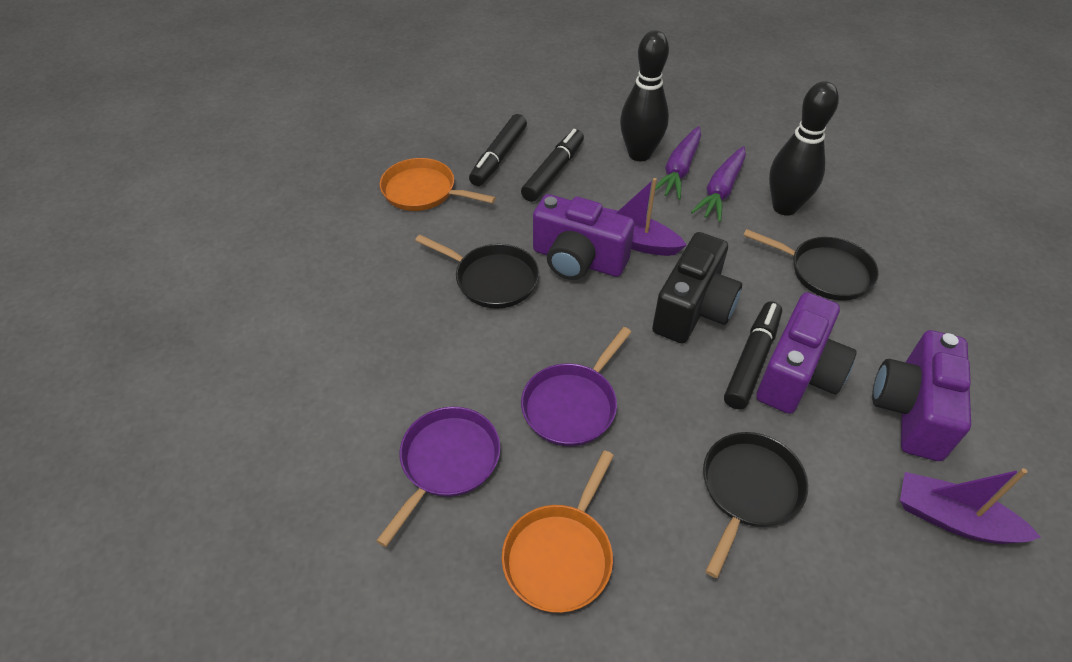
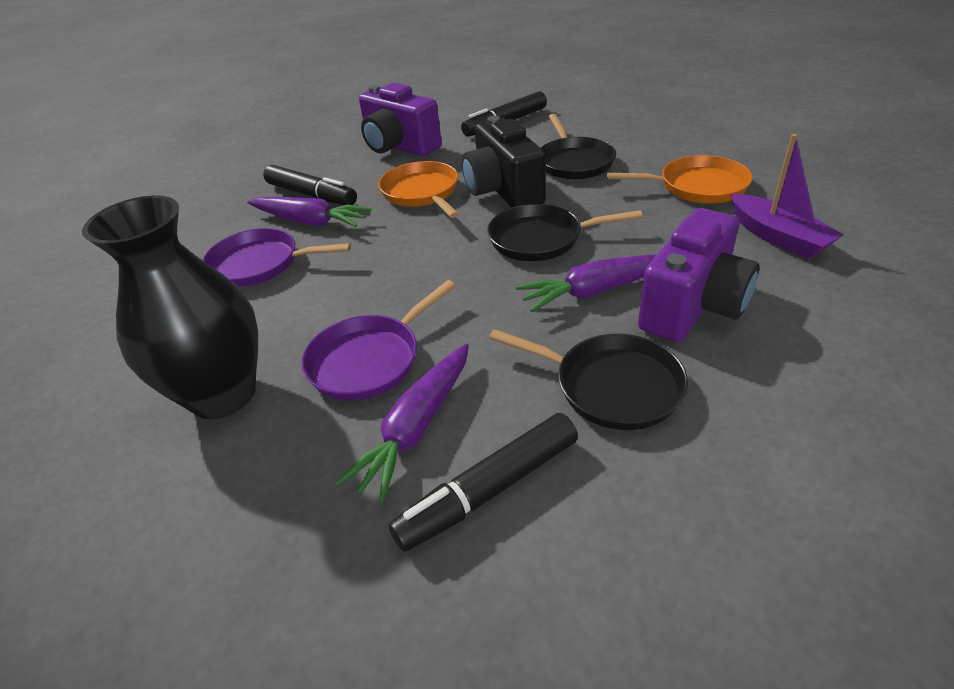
black bowling pin: 2 -> 0
black vase: 0 -> 1
purple boat: 2 -> 1
purple camera: 3 -> 2
purple carrot: 2 -> 3

